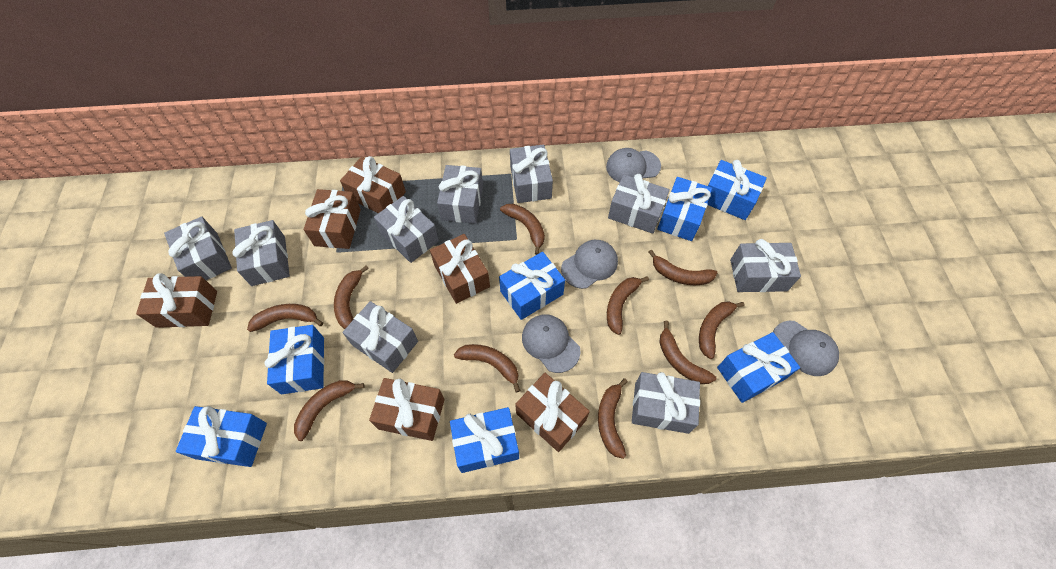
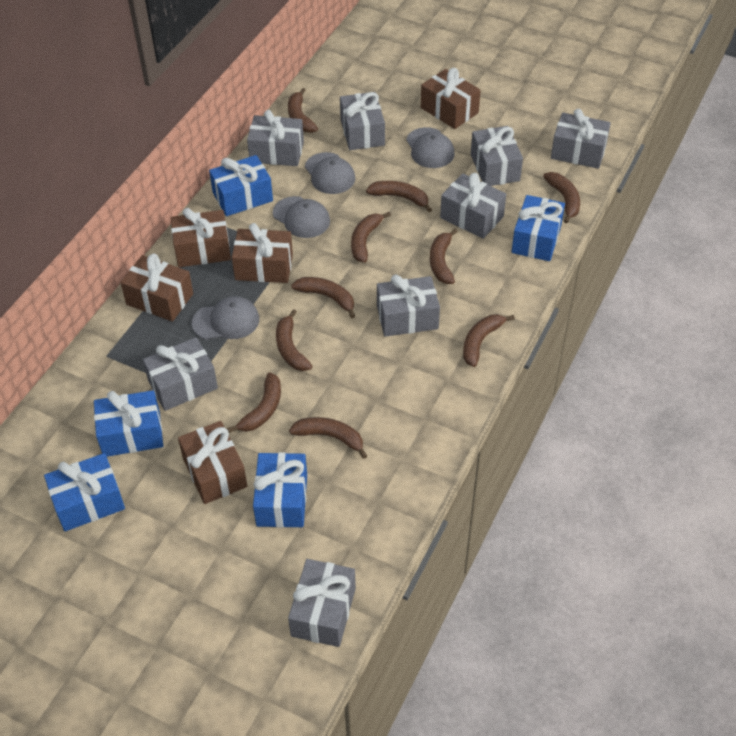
blue gift: 7 -> 5
brown gift: 6 -> 5
grey gift: 9 -> 8

